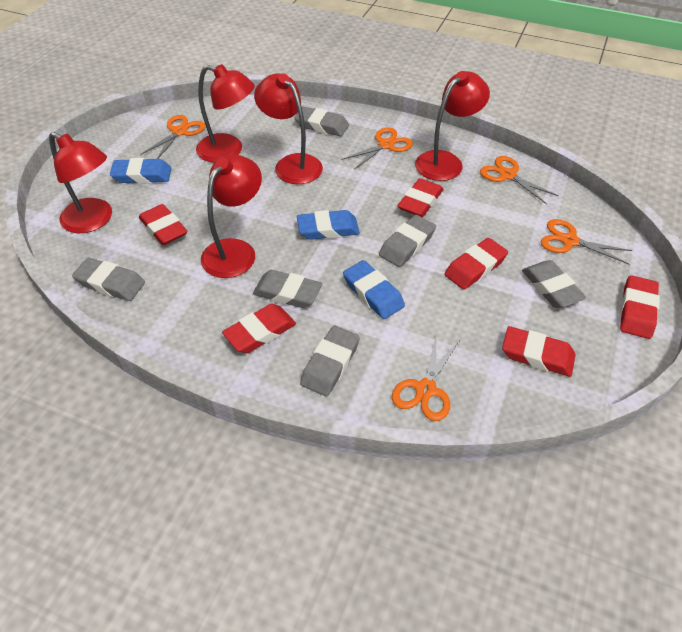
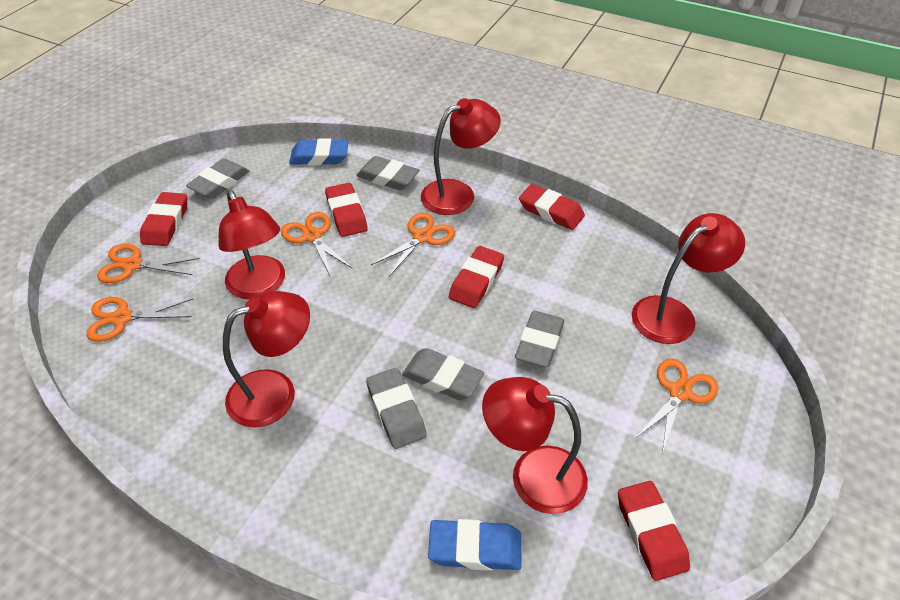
blue eraser: 3 -> 2
grey eraser: 6 -> 5
red eraser: 6 -> 5

